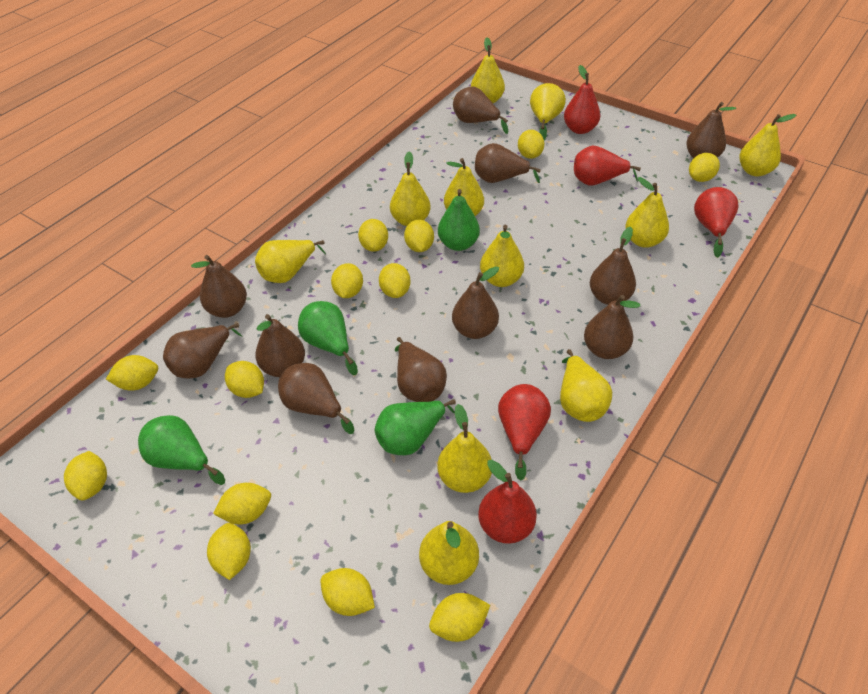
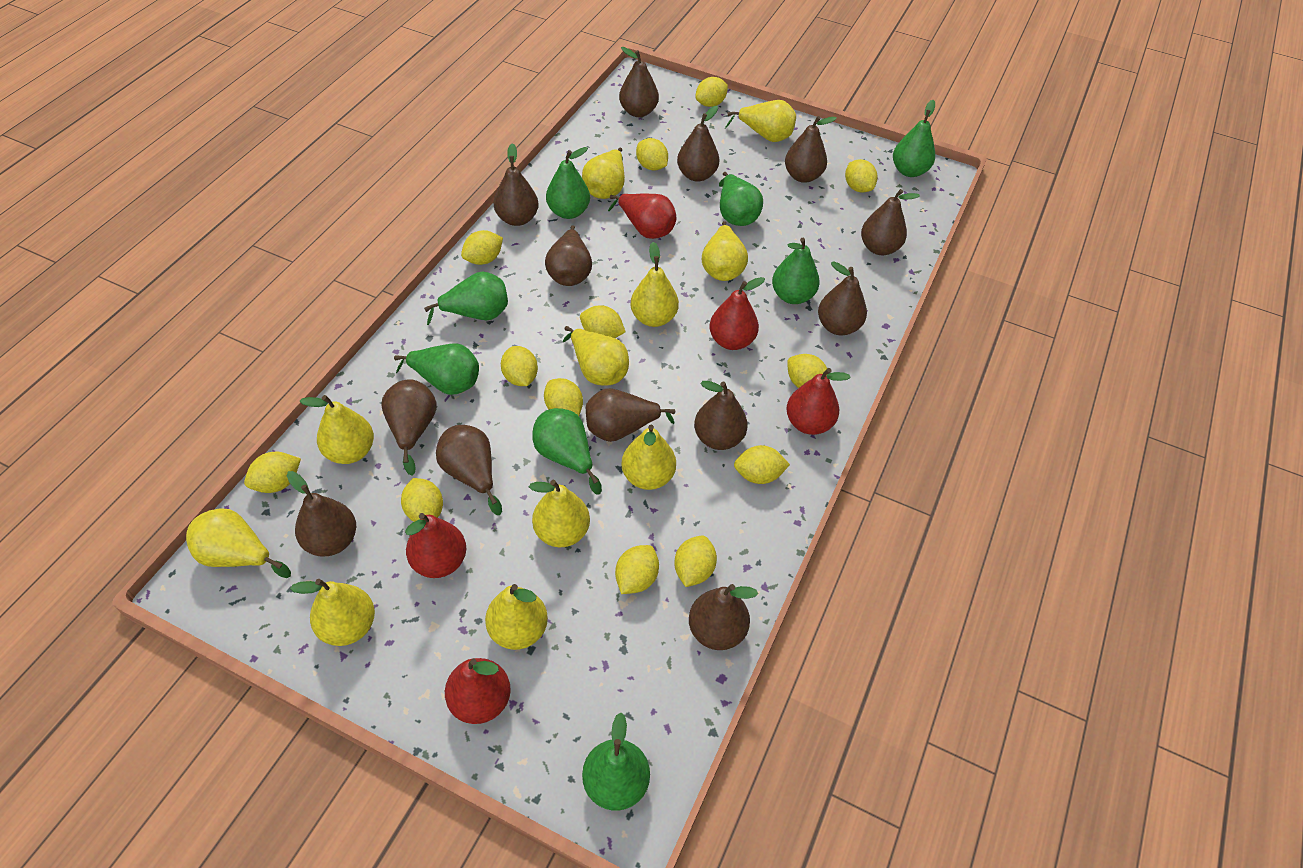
brown pear: 11 -> 13
green pear: 4 -> 8

